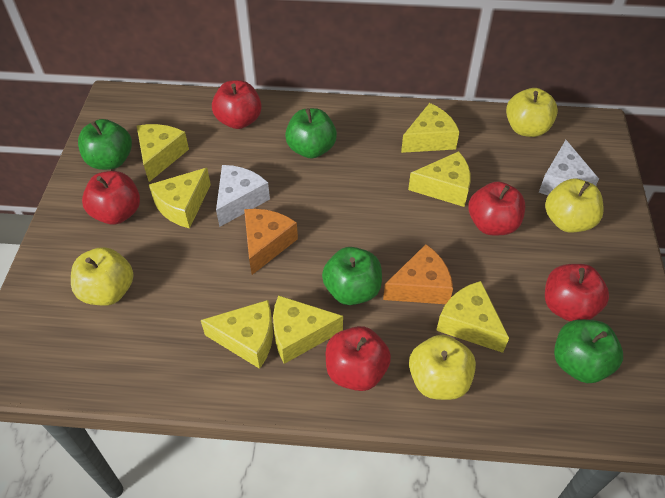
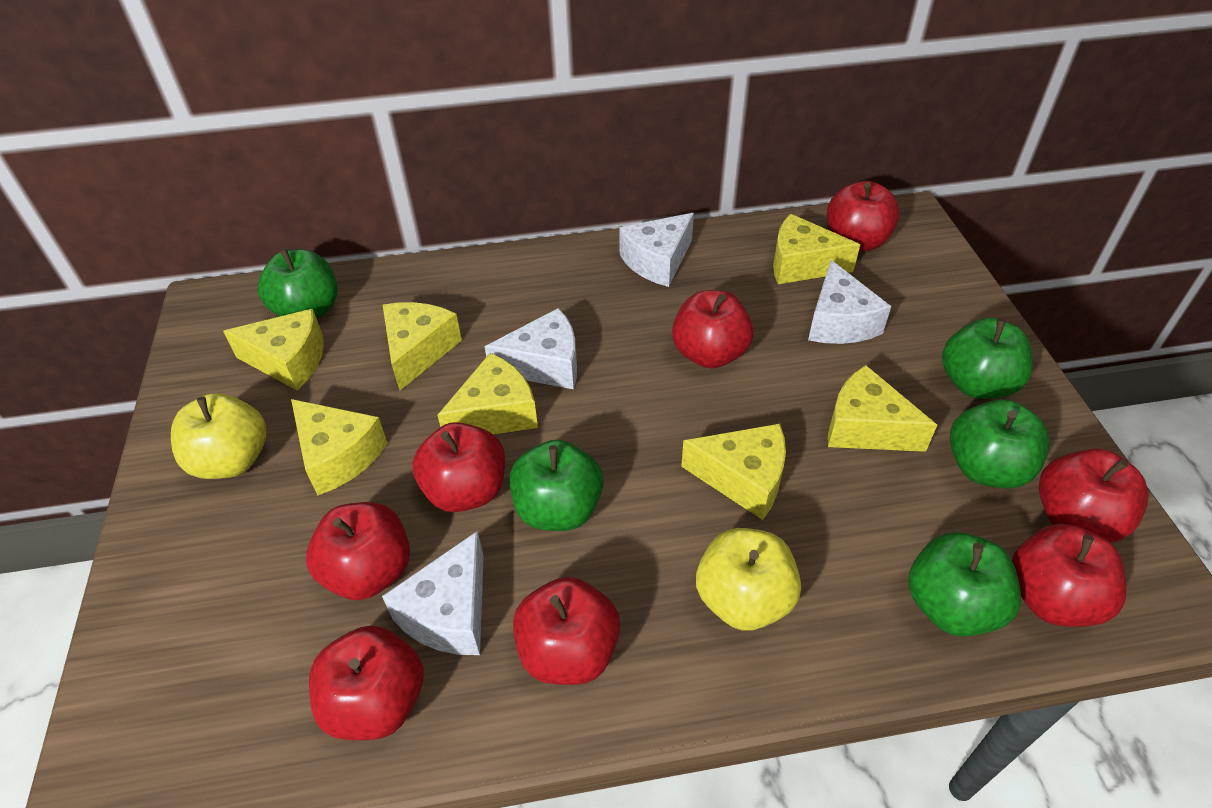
green apple: 4 -> 5
orange cheese: 2 -> 0
red apple: 5 -> 8
white cheese: 2 -> 4
yellow apple: 4 -> 2

